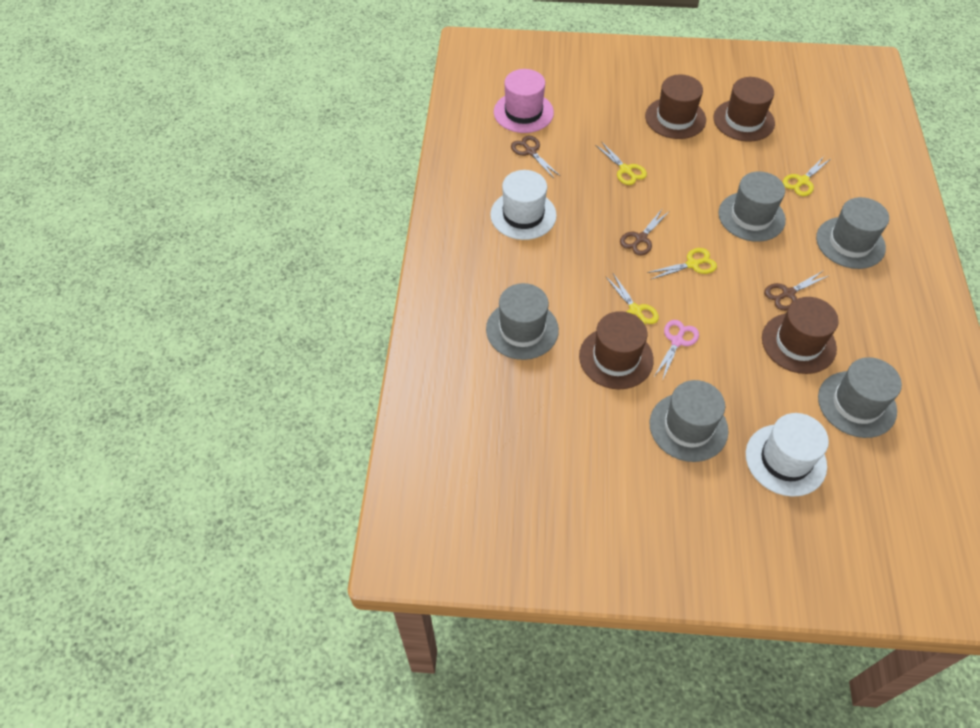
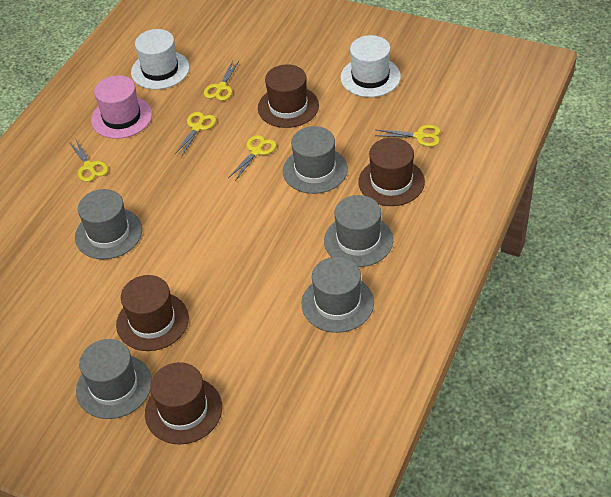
brown scissors: 3 -> 0
pink scissors: 1 -> 0
yellow scissors: 4 -> 5

